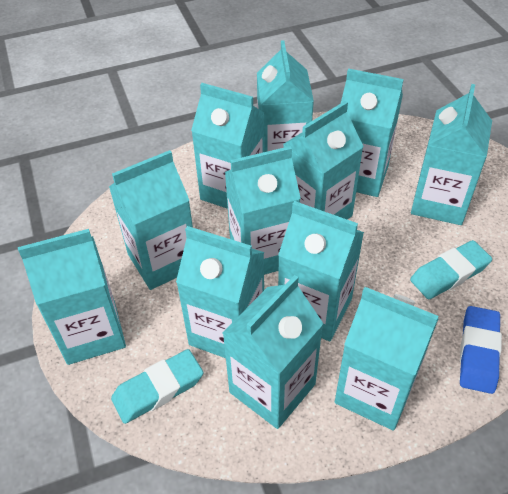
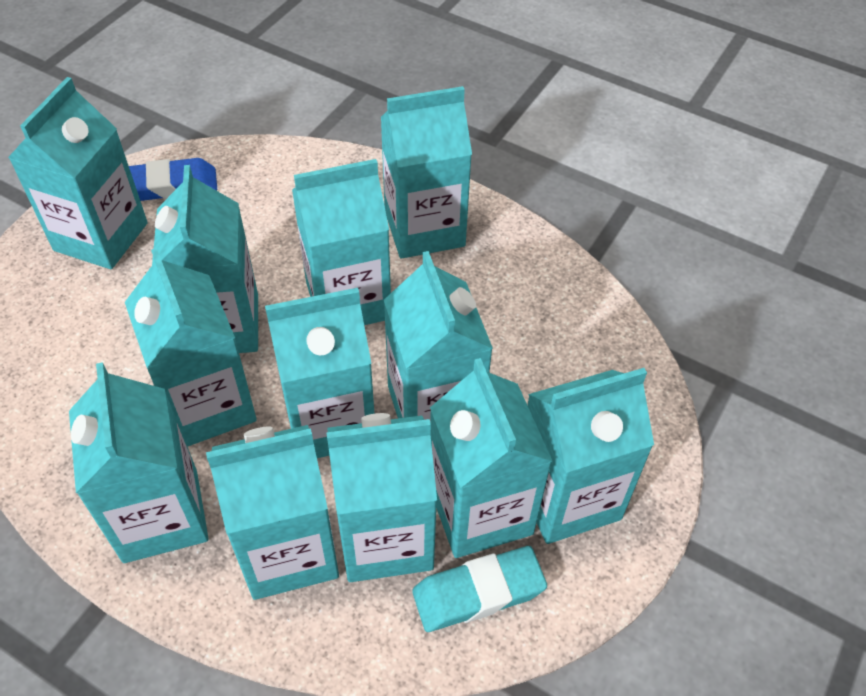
turquoise eraser: 2 -> 1

